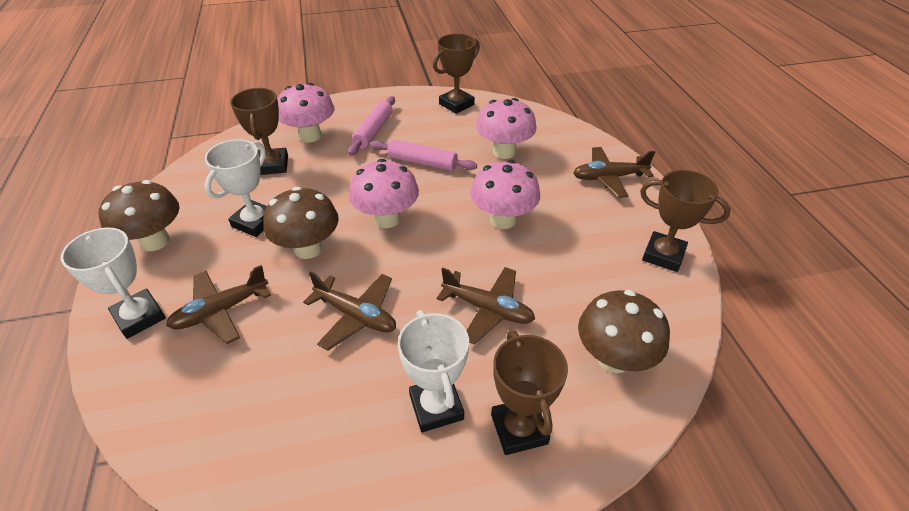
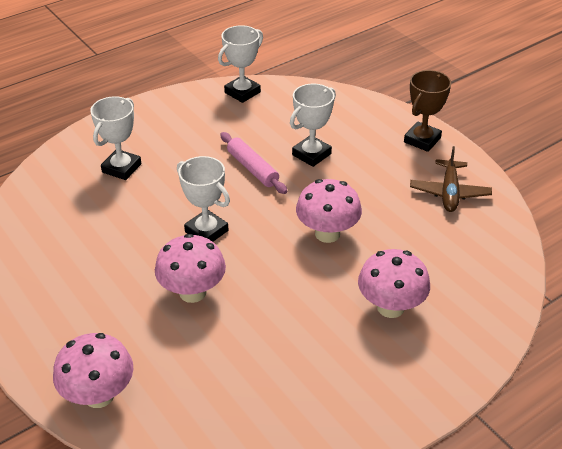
brown mushroom: 3 -> 0
brown plane: 4 -> 1
brown trophy: 4 -> 1
pink rolling pin: 2 -> 1
white trophy: 3 -> 4

